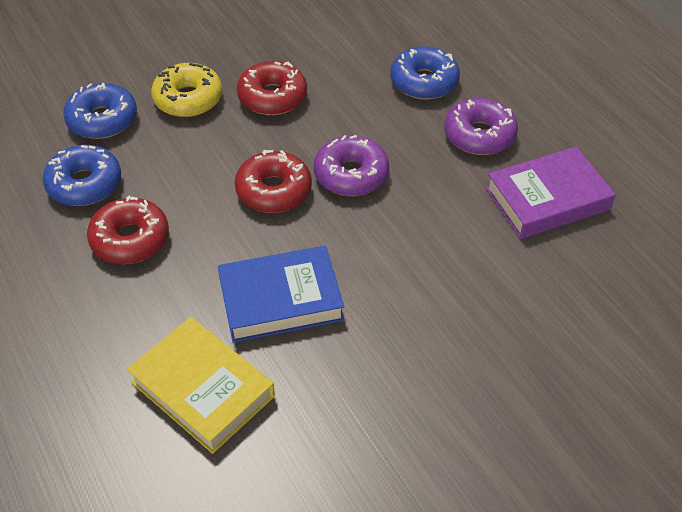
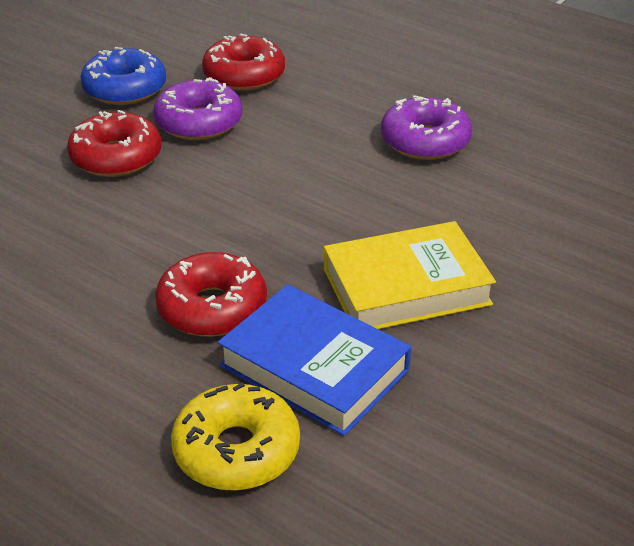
blue donut: 3 -> 1
purple book: 1 -> 0

